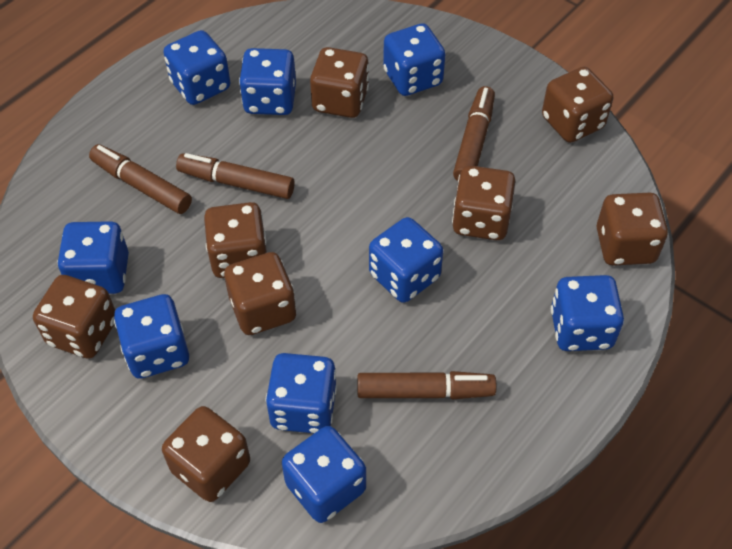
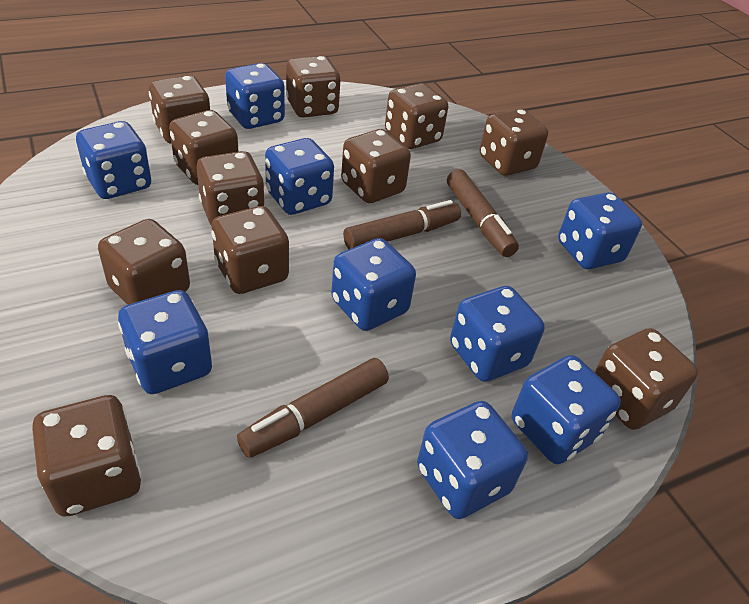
brown dice: 8 -> 11
brown marker: 4 -> 3

